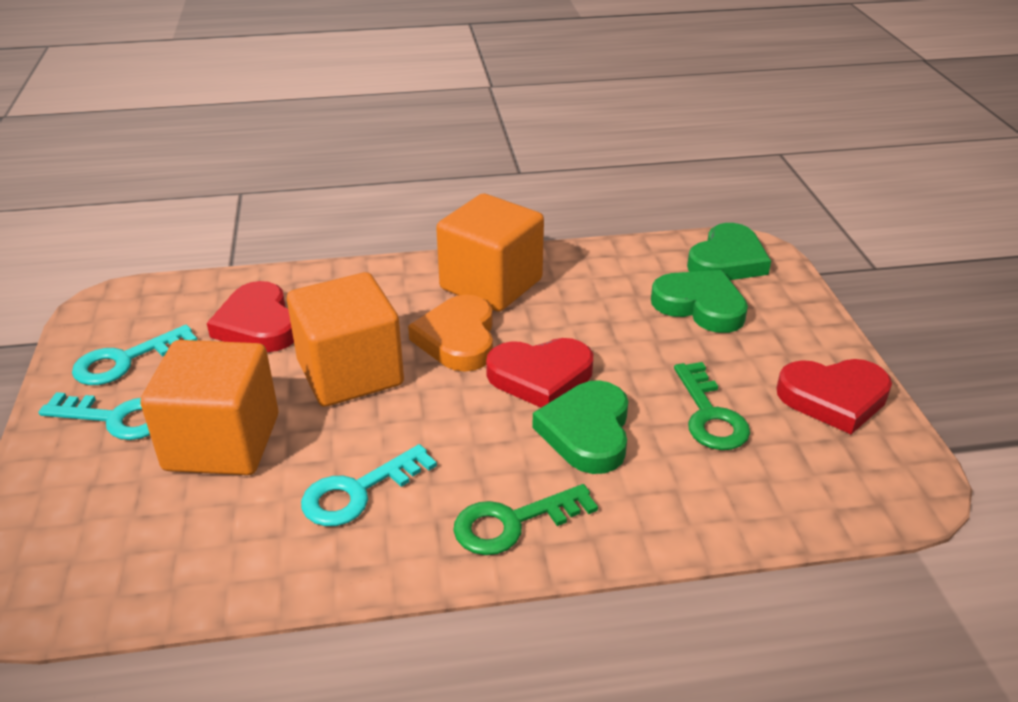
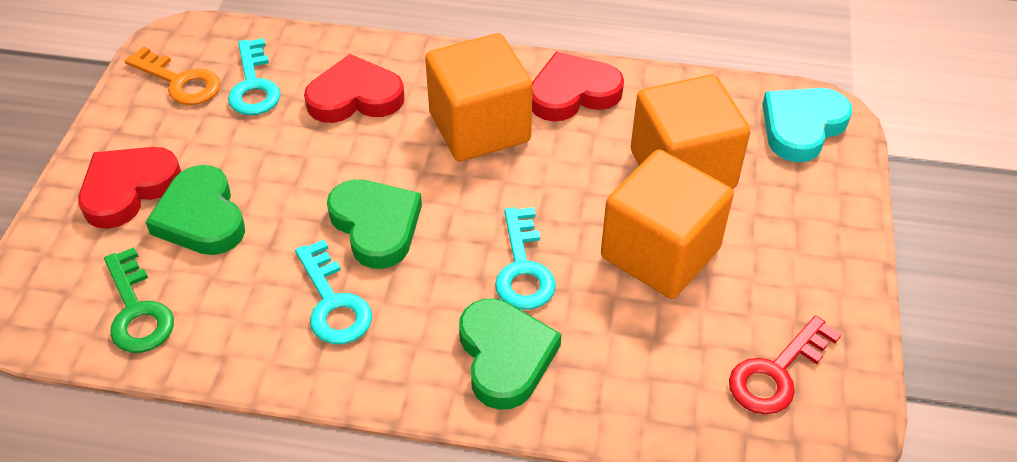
green key: 2 -> 1
orange heart: 1 -> 0
orange key: 0 -> 1
red key: 0 -> 1
turquoise heart: 0 -> 1

